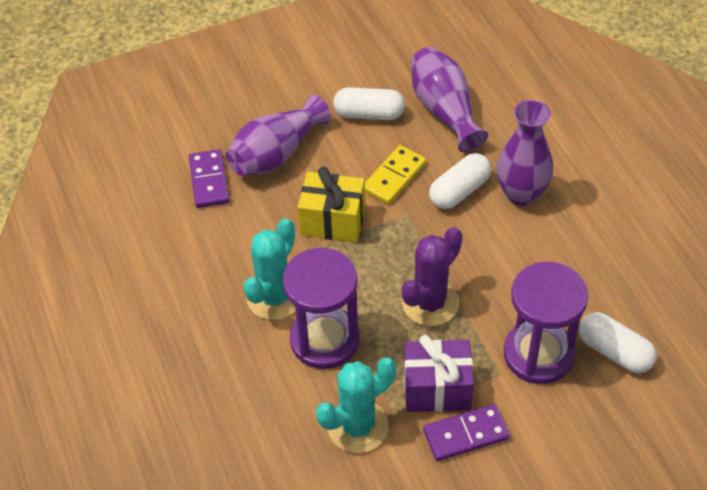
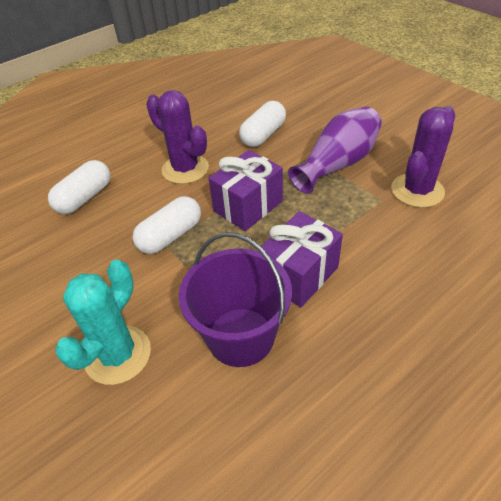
purple bucket: 0 -> 1
purple cactus: 1 -> 2
purple domino: 2 -> 0
purple gift: 1 -> 2
purple hourglass: 2 -> 0
purple vase: 3 -> 1
turquoise cactus: 2 -> 1
yellow domino: 1 -> 0
yellow gift: 1 -> 0

